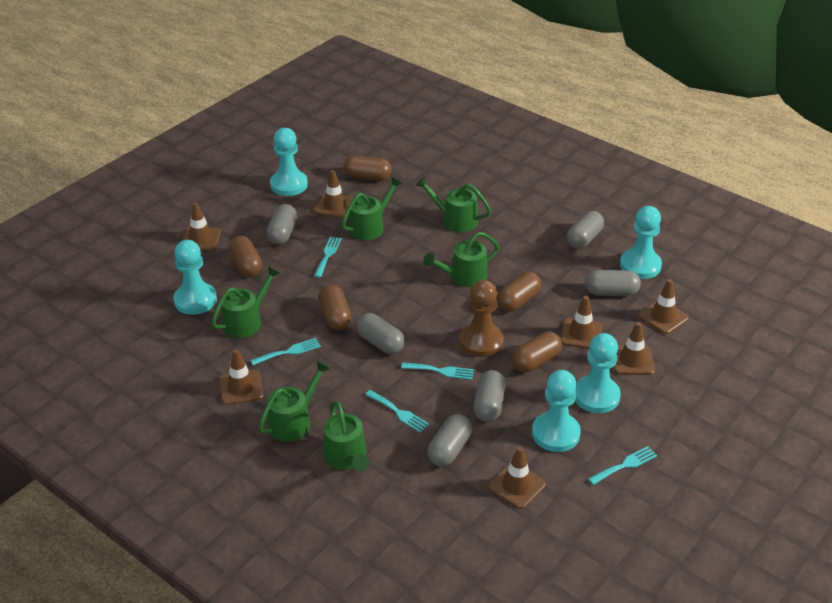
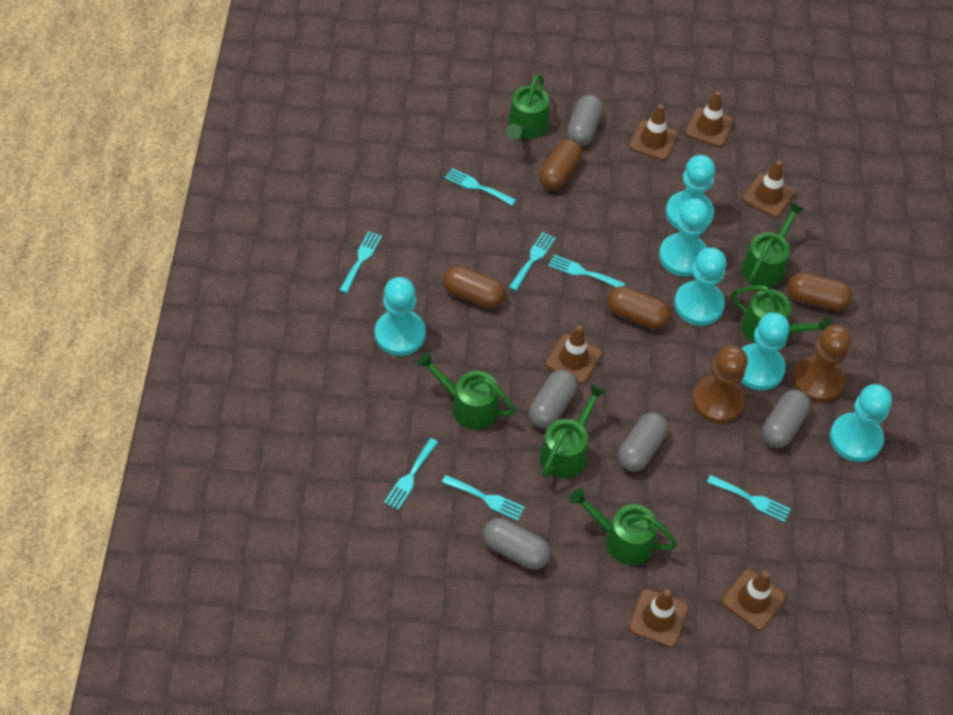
brown capsule: 5 -> 4
brown pawn: 1 -> 2
brown traffic cone: 7 -> 6
grey capsule: 6 -> 5
turquoise fork: 5 -> 7
turquoise pawn: 5 -> 6

